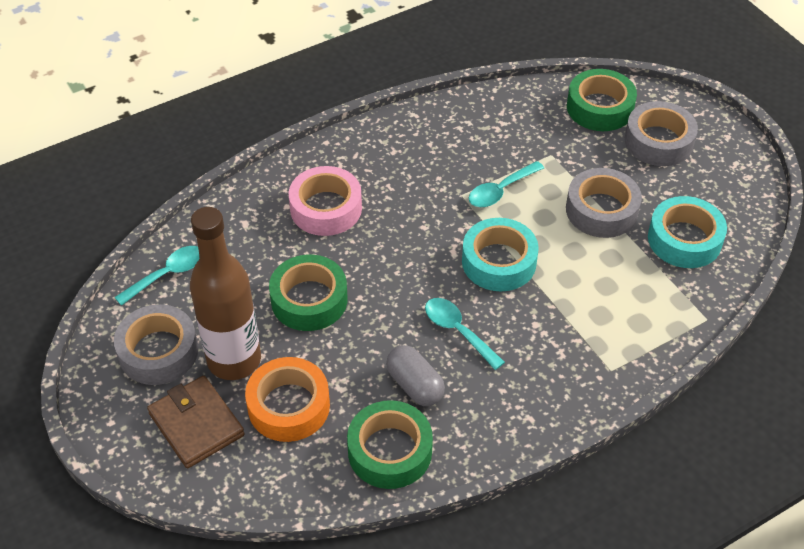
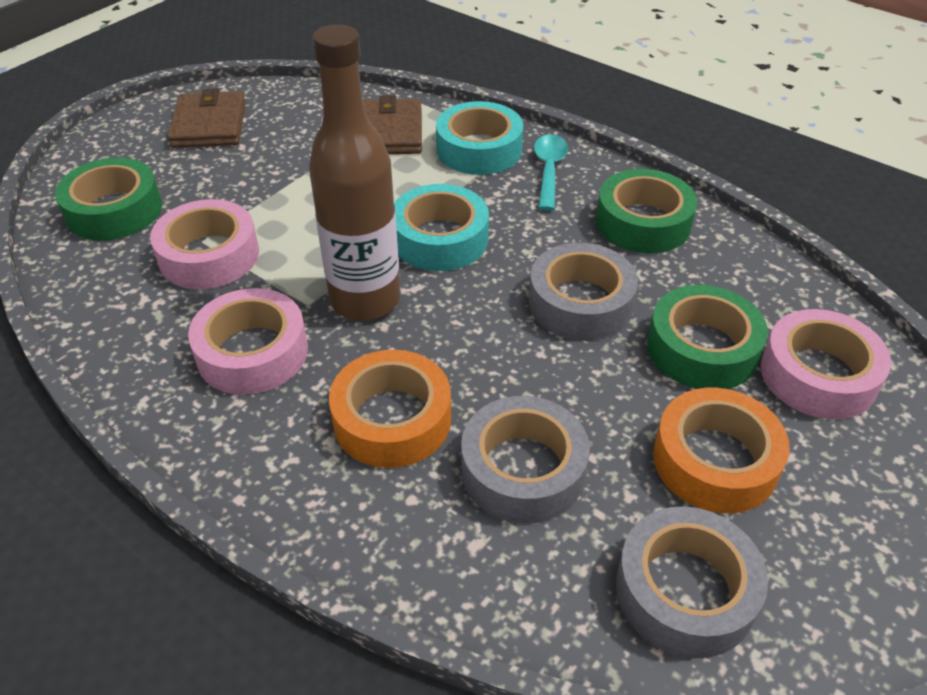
brown wallet: 1 -> 2
grey capsule: 1 -> 0
orange tape: 1 -> 2
pink tape: 1 -> 3
turquoise spoon: 3 -> 1

